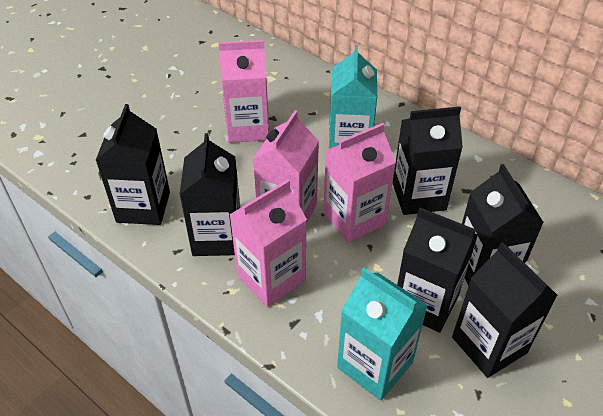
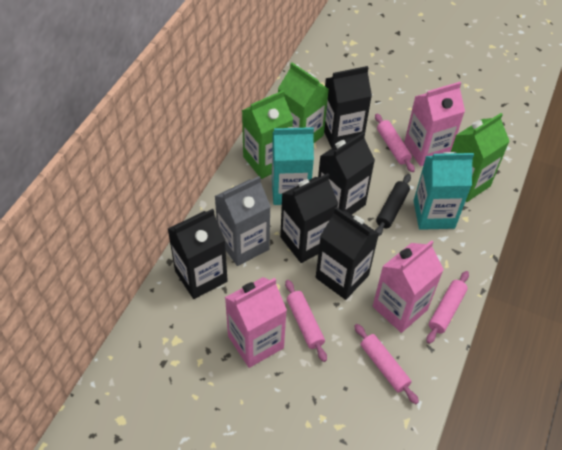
black carton: 6 -> 5
black rolling pin: 0 -> 1
green carton: 0 -> 3
grey carton: 0 -> 1
pink carton: 4 -> 3
pink rolling pin: 0 -> 4

